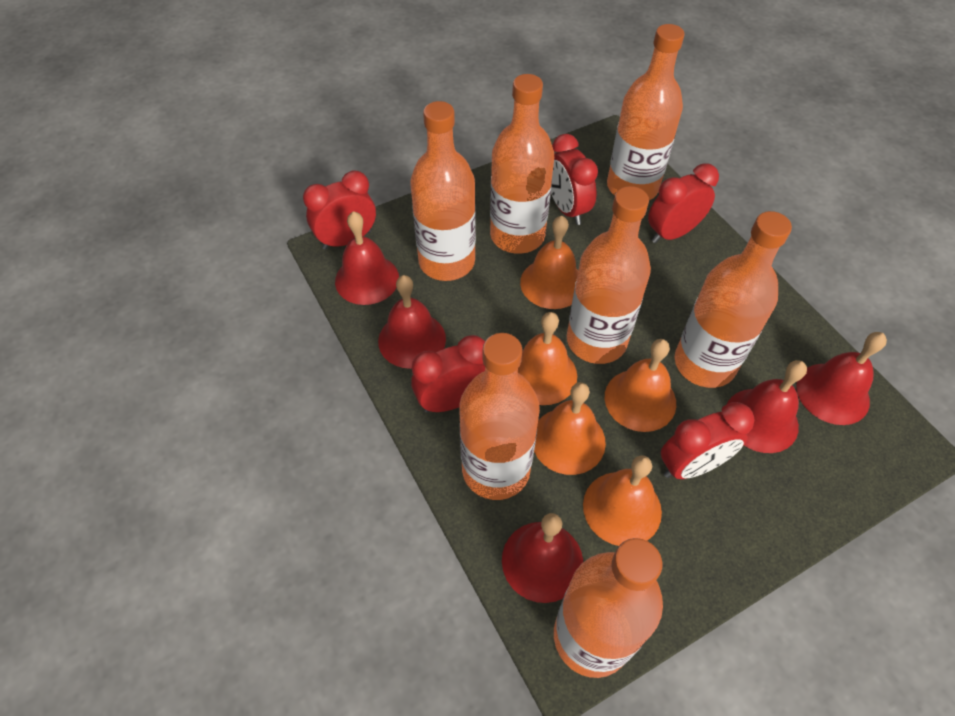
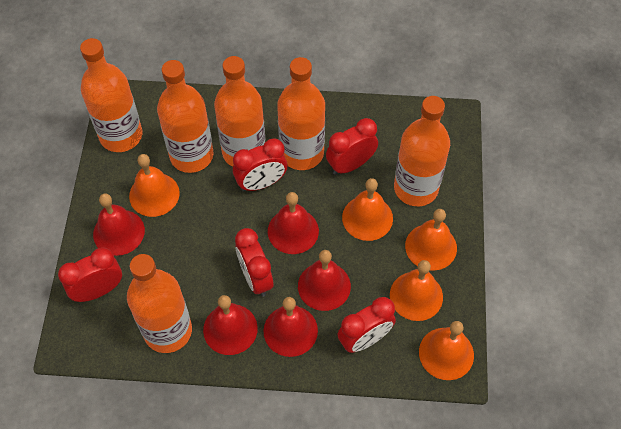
orange bottle: 7 -> 6

